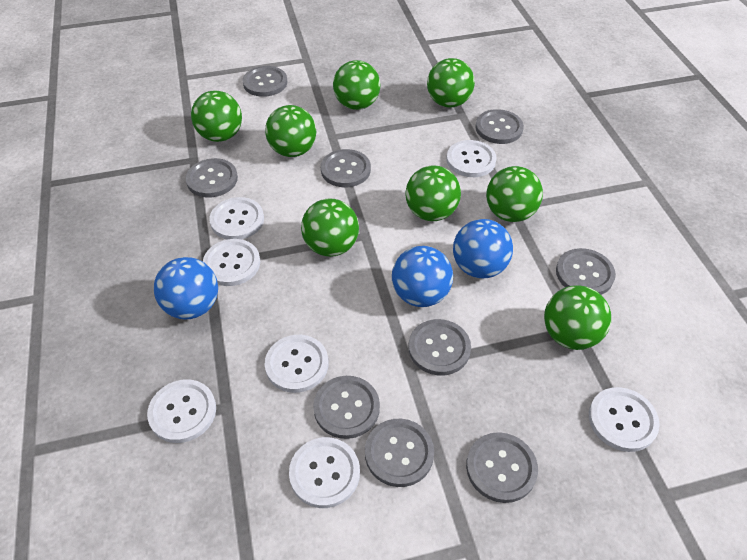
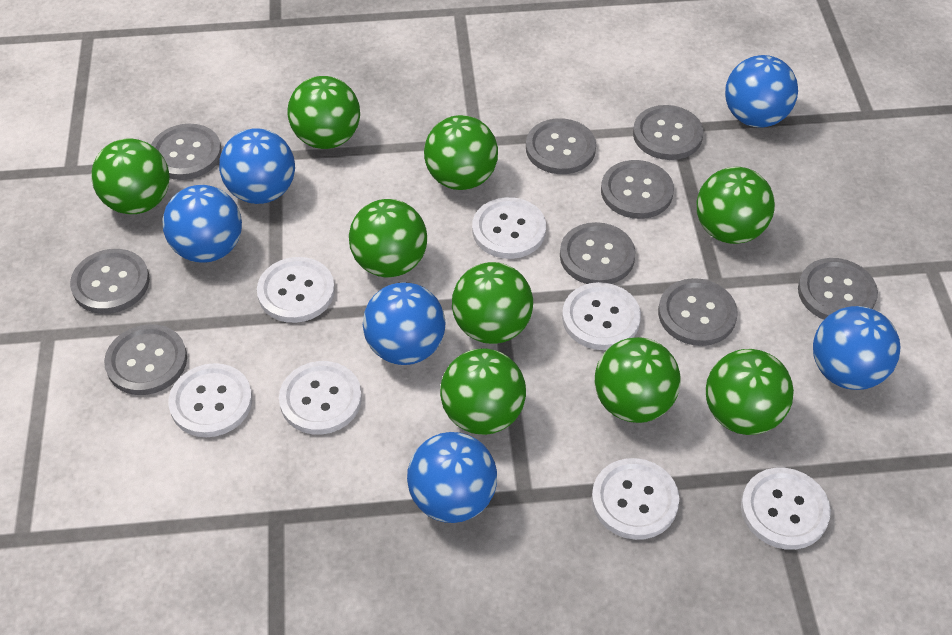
blue ball: 3 -> 6
green ball: 8 -> 9

